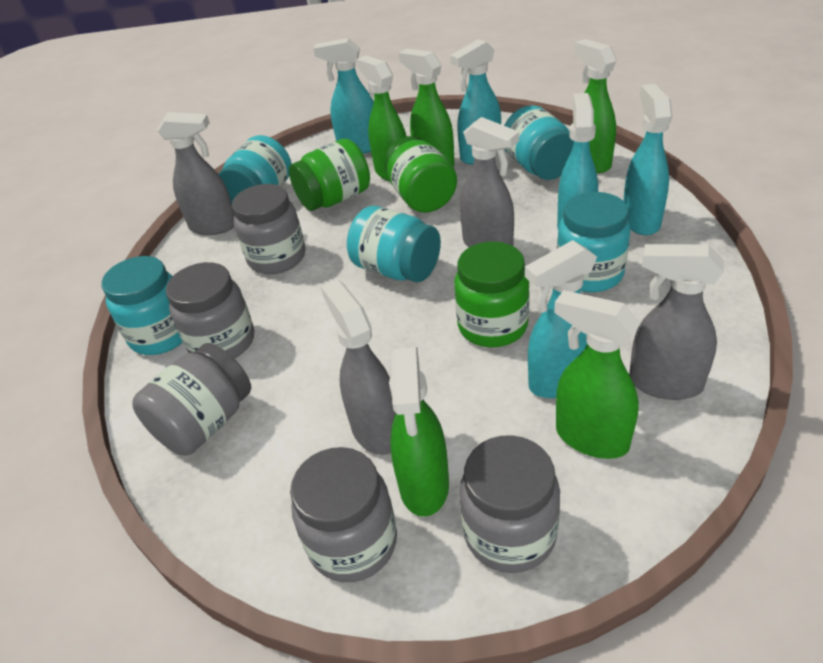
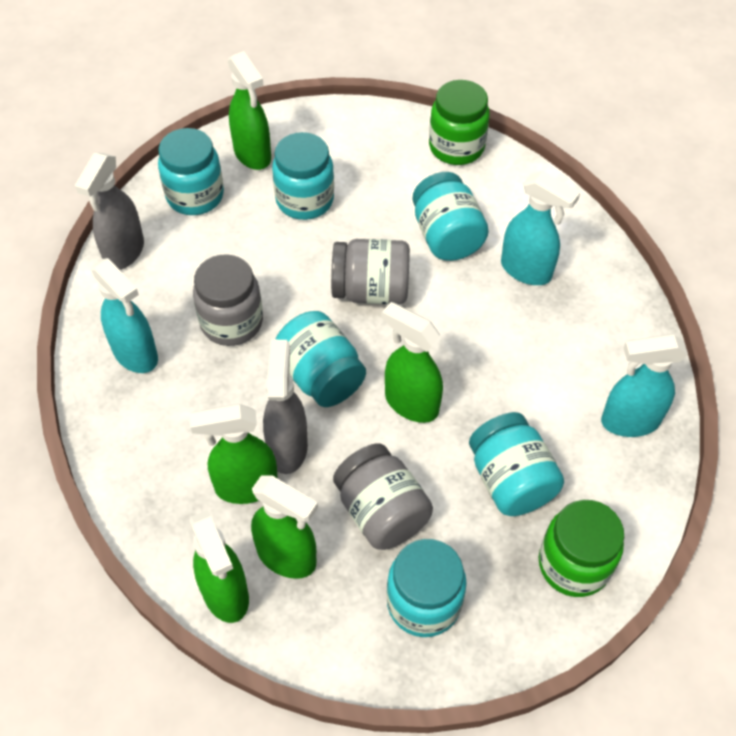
green jar: 3 -> 2
grey jar: 5 -> 3
grey spray bottle: 4 -> 2
turquoise jar: 5 -> 6
turquoise spray bottle: 5 -> 3

